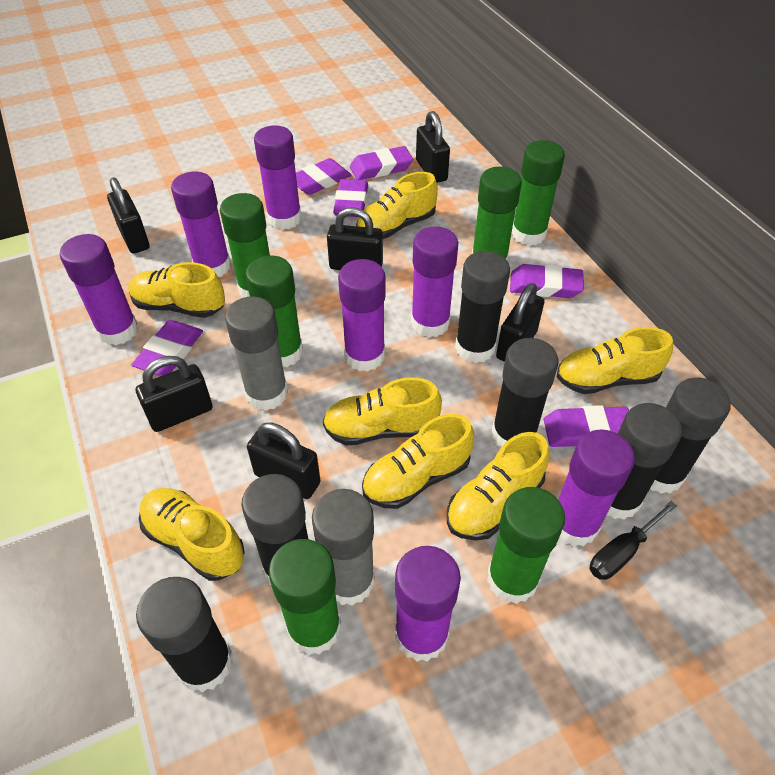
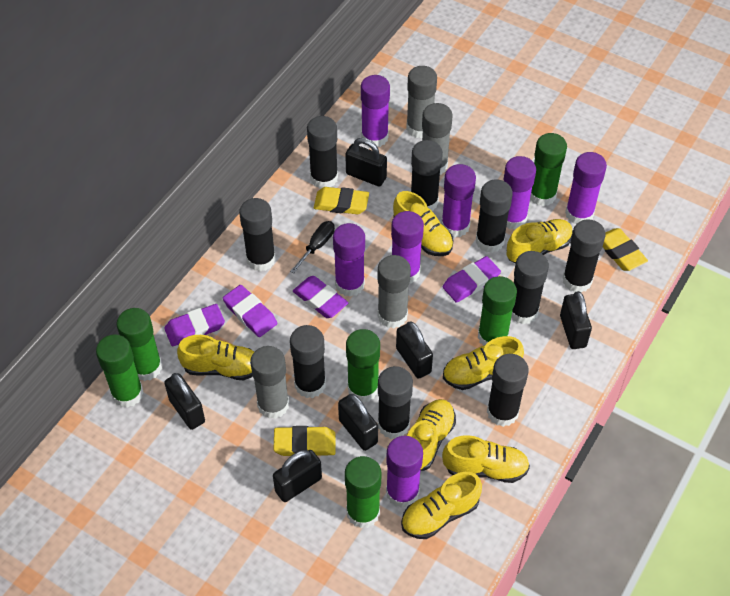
black glue stick: 6 -> 9
grey glue stick: 2 -> 4
purple eraser: 6 -> 4
yellow eraser: 0 -> 3

